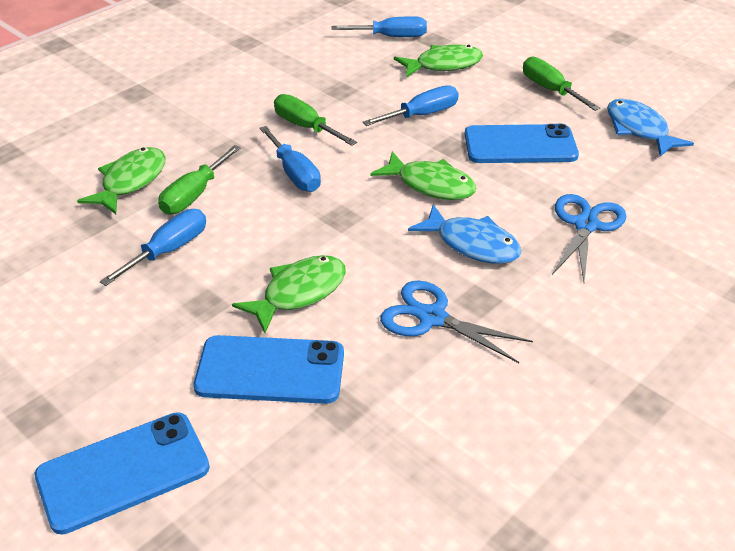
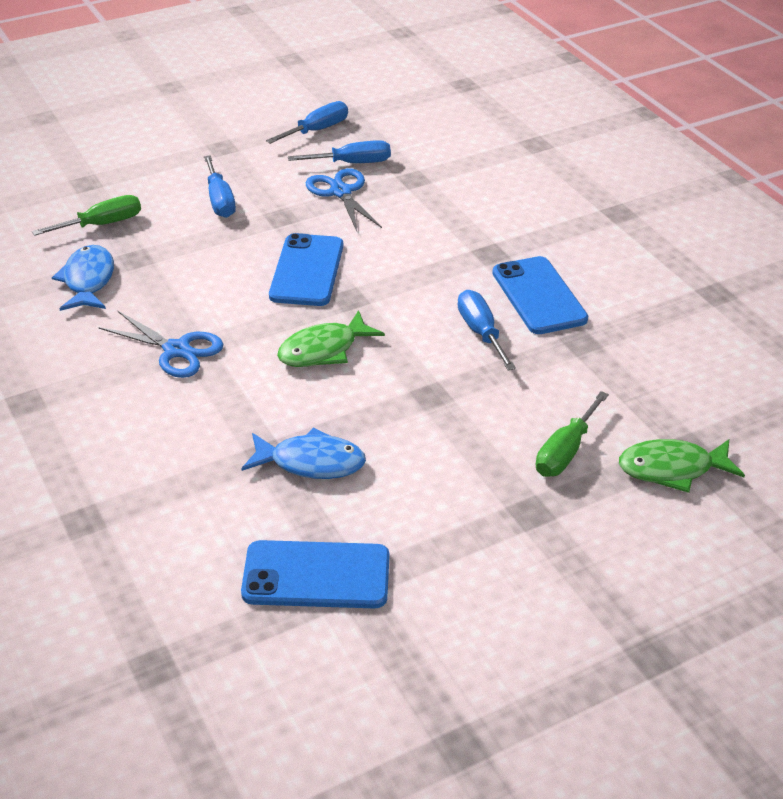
green fish: 4 -> 2
green screwdriver: 3 -> 2

